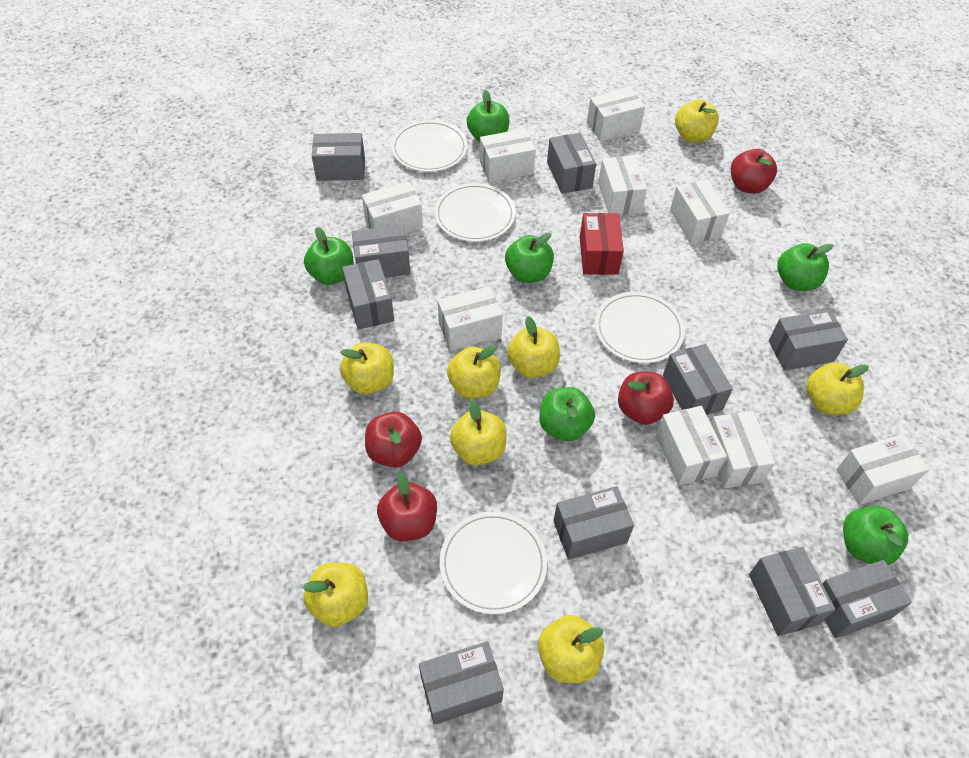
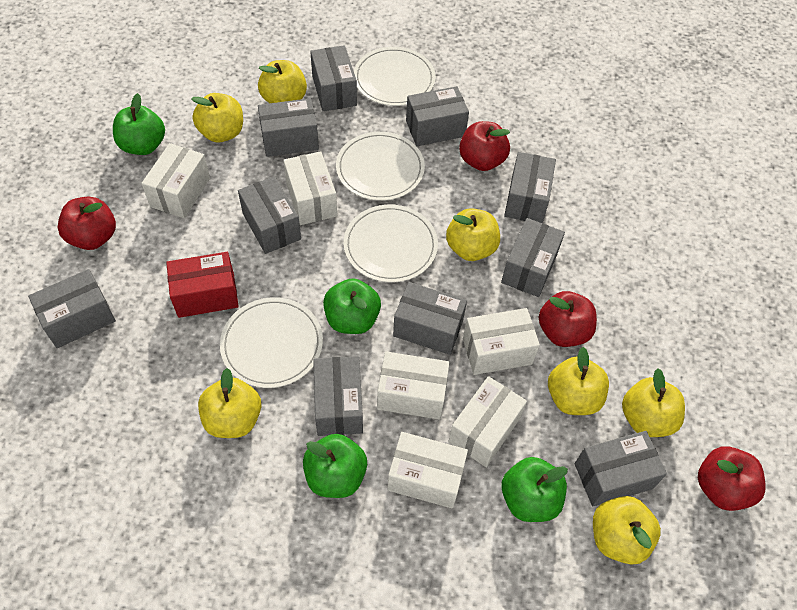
green apple: 6 -> 4
white box: 9 -> 6
yellow apple: 8 -> 7

